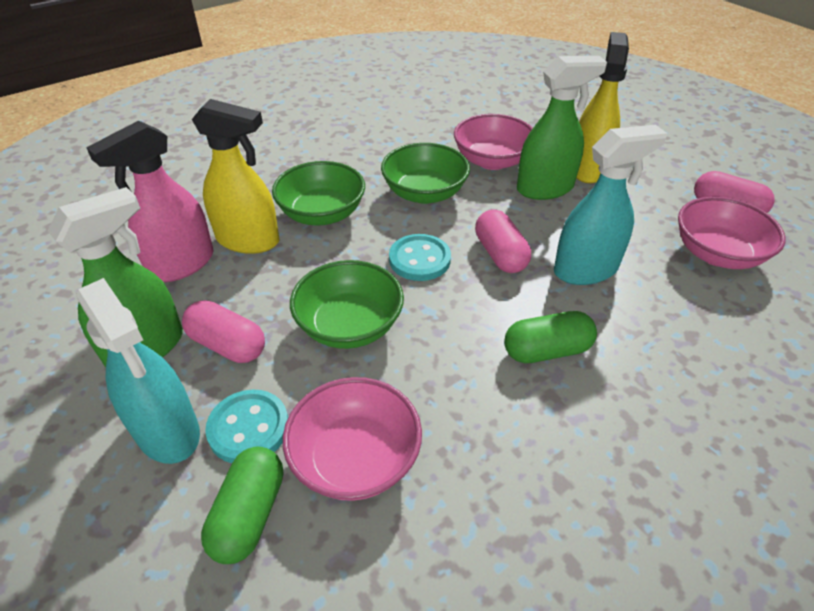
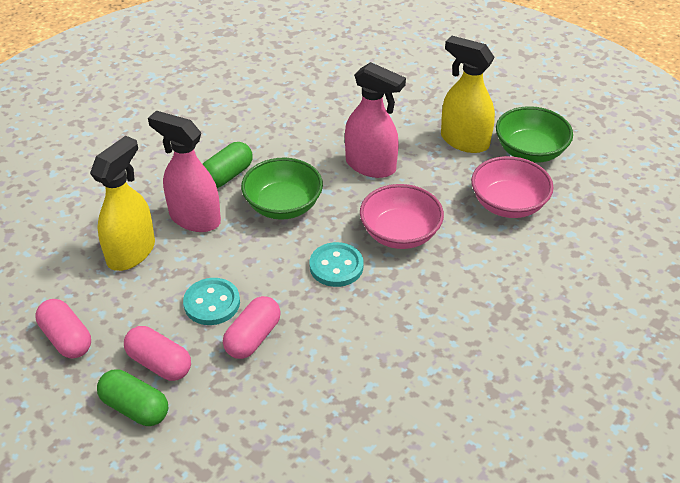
green bowl: 3 -> 2
green spray bottle: 2 -> 0
pink bowl: 3 -> 2
pink spray bottle: 1 -> 2
turquoise spray bottle: 2 -> 0

